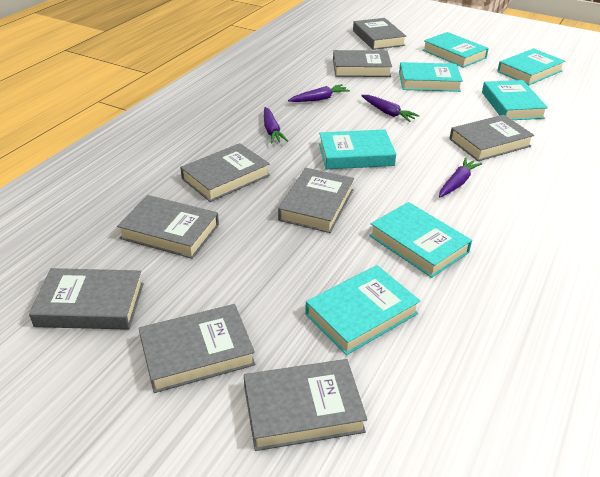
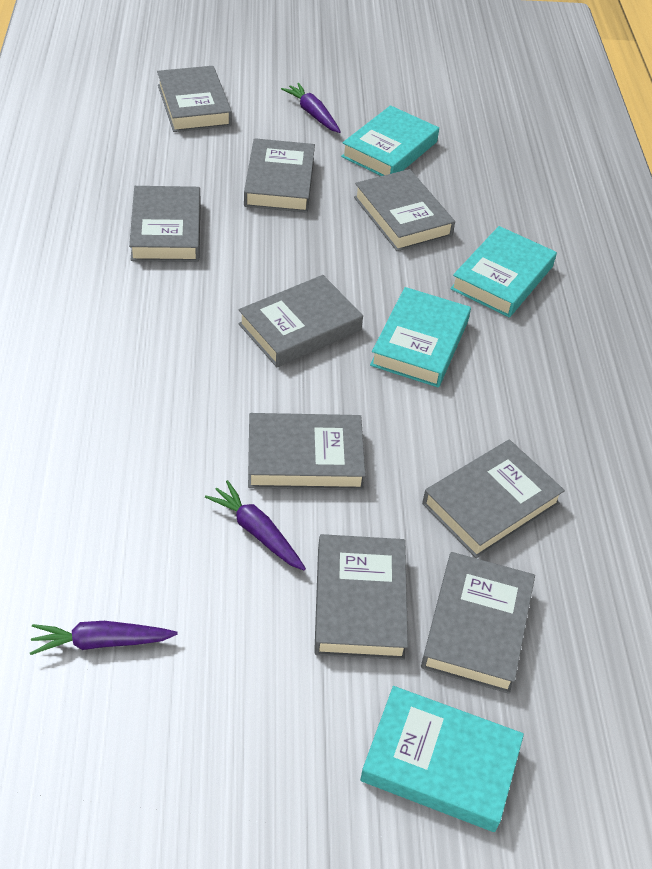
purple carrot: 4 -> 3
turquoise book: 7 -> 4

